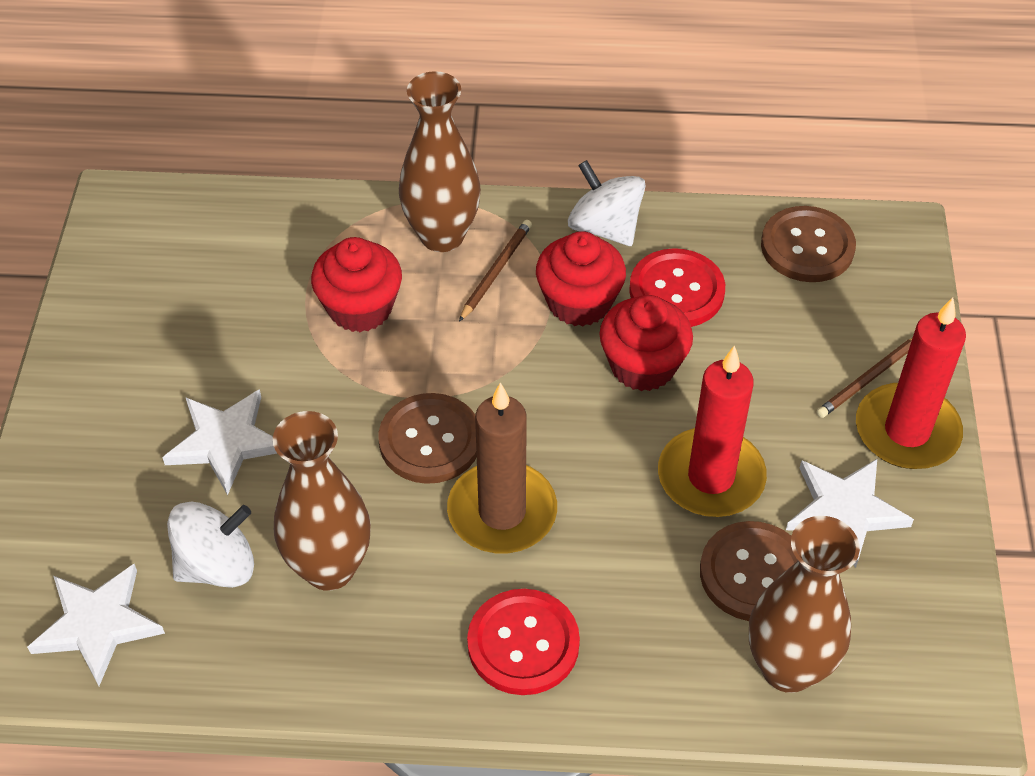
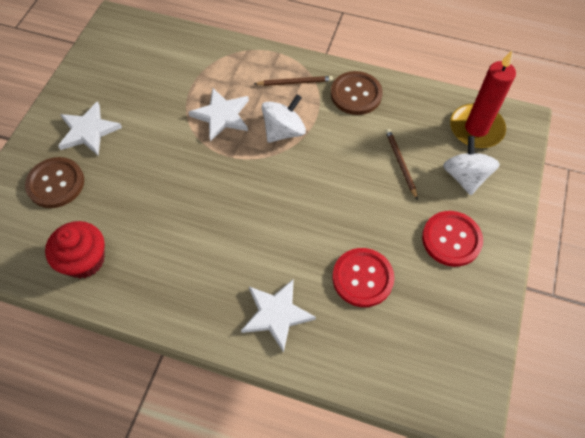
brown button: 3 -> 2
brown candle: 1 -> 0
brown vase: 3 -> 0
red candle: 2 -> 1
red cupcake: 3 -> 1

